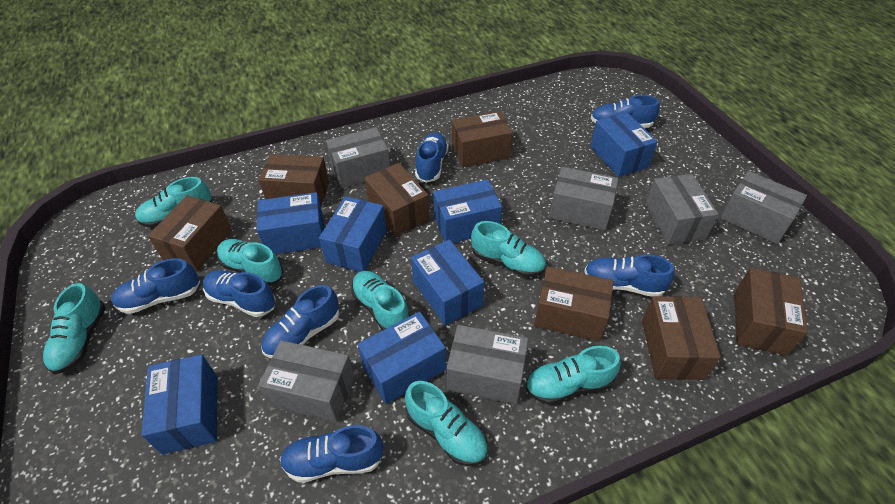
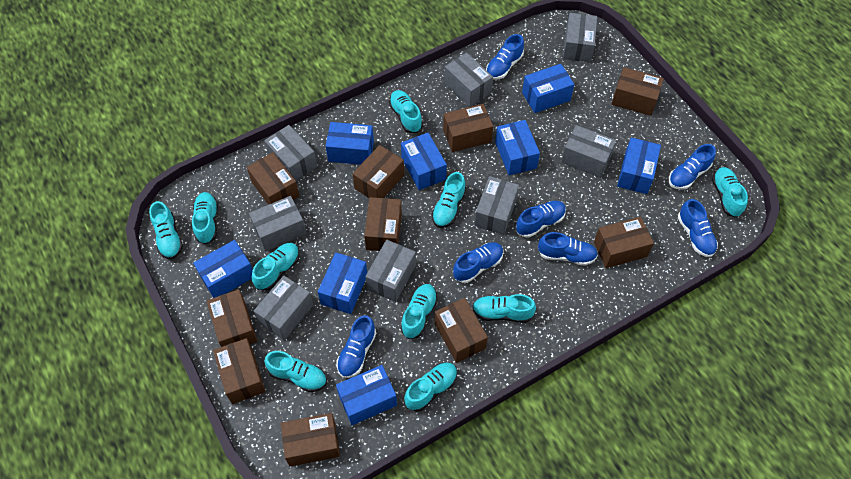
blue box: 7 -> 8
brown box: 7 -> 10
grey box: 6 -> 8
turquoise shoe: 7 -> 10

